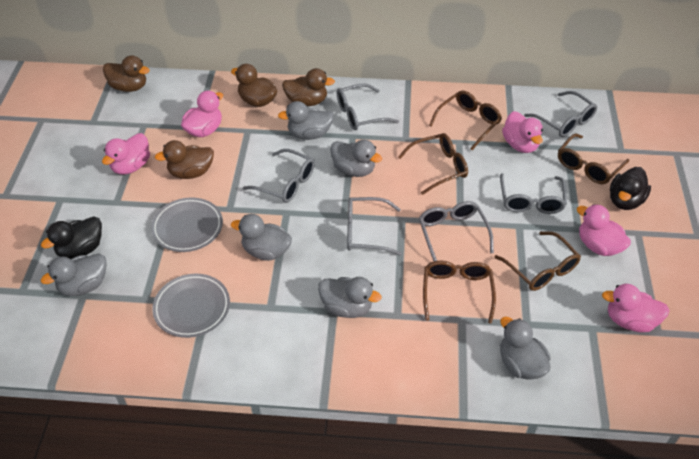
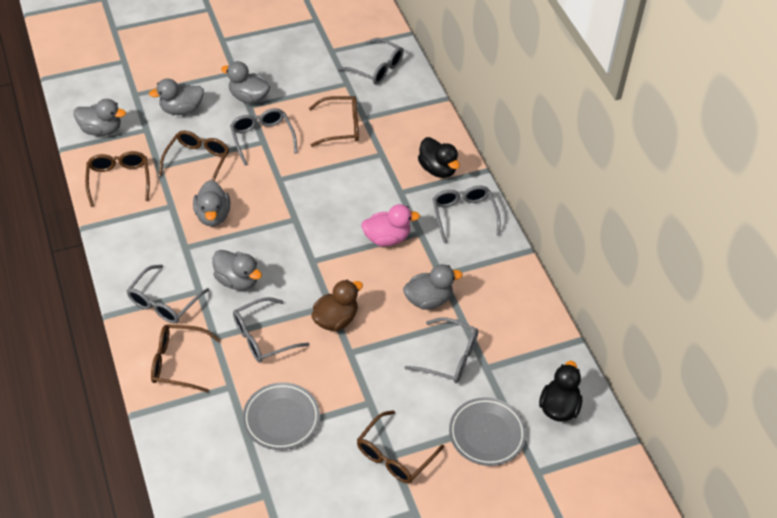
brown duck: 4 -> 1
pink duck: 5 -> 1

